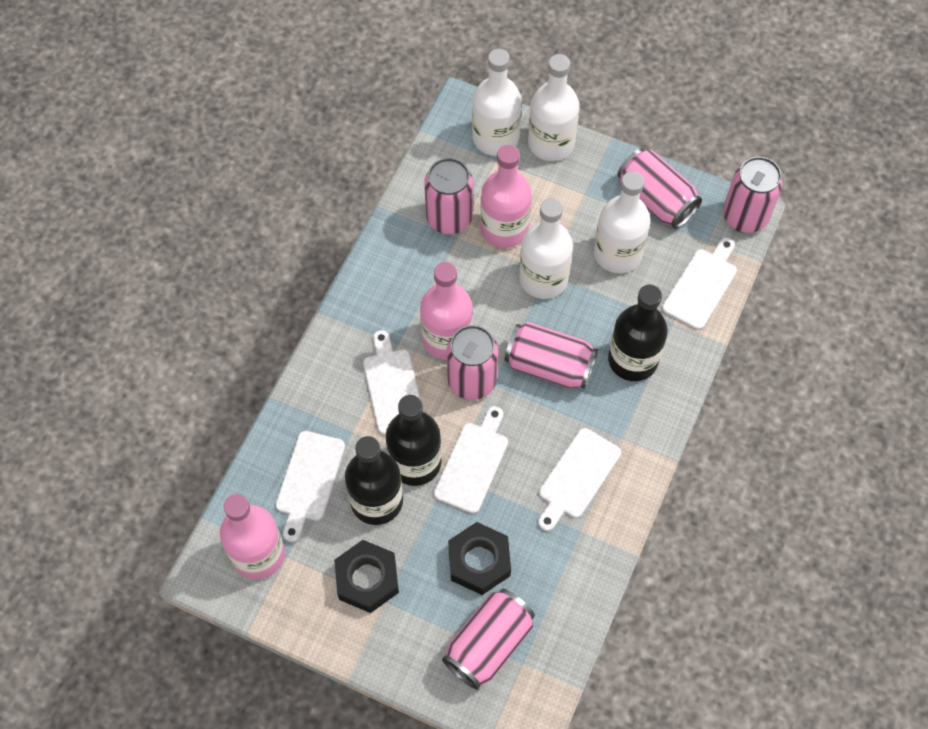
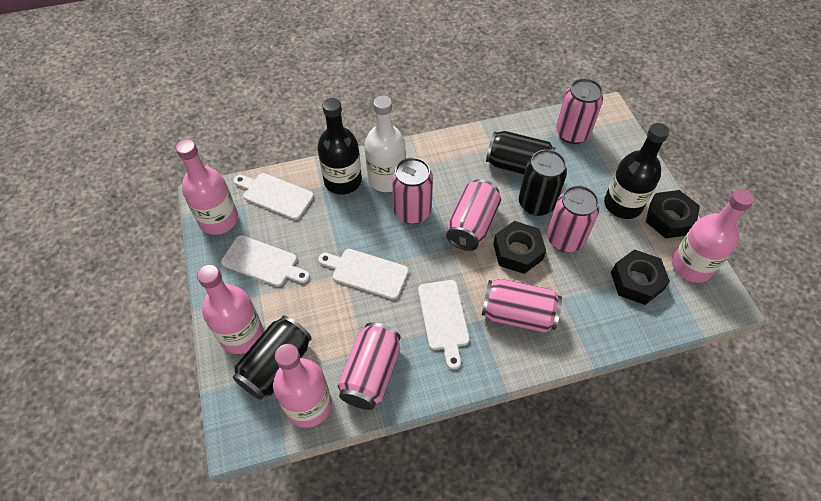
black bottle: 3 -> 2
black can: 0 -> 3
black nut: 2 -> 3
pink bottle: 3 -> 4
white bottle: 4 -> 1
white cutting board: 5 -> 4

